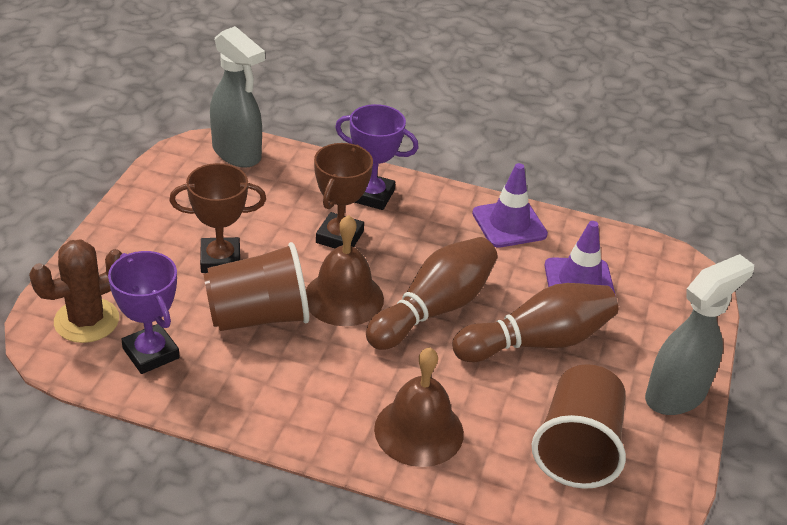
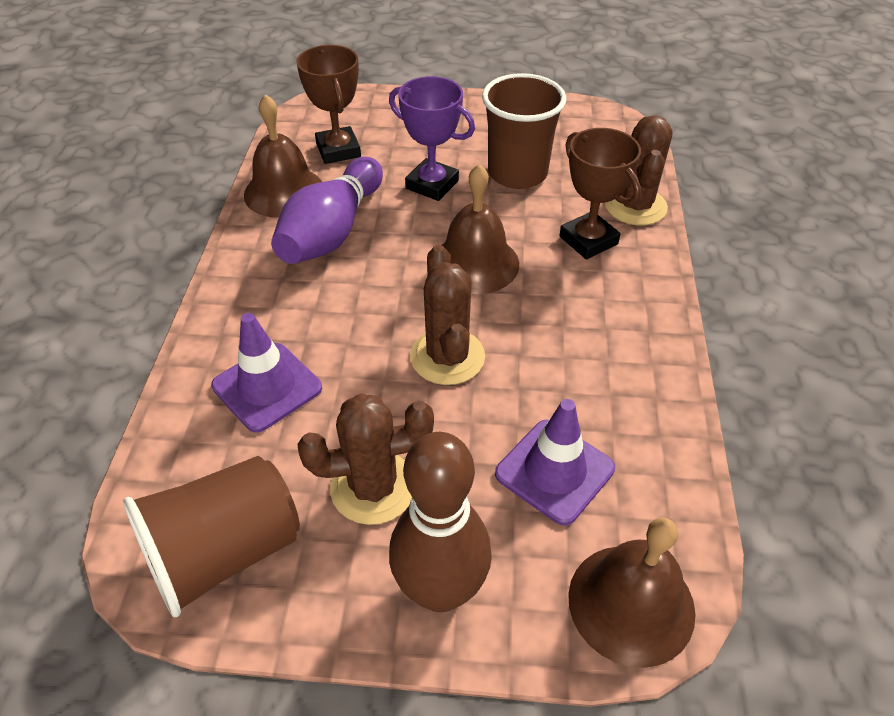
brown bell: 2 -> 3
brown bowling pin: 2 -> 1
brown cactus: 1 -> 3
grey spray bottle: 2 -> 0
purple bowling pin: 0 -> 1
purple trophy: 2 -> 1

